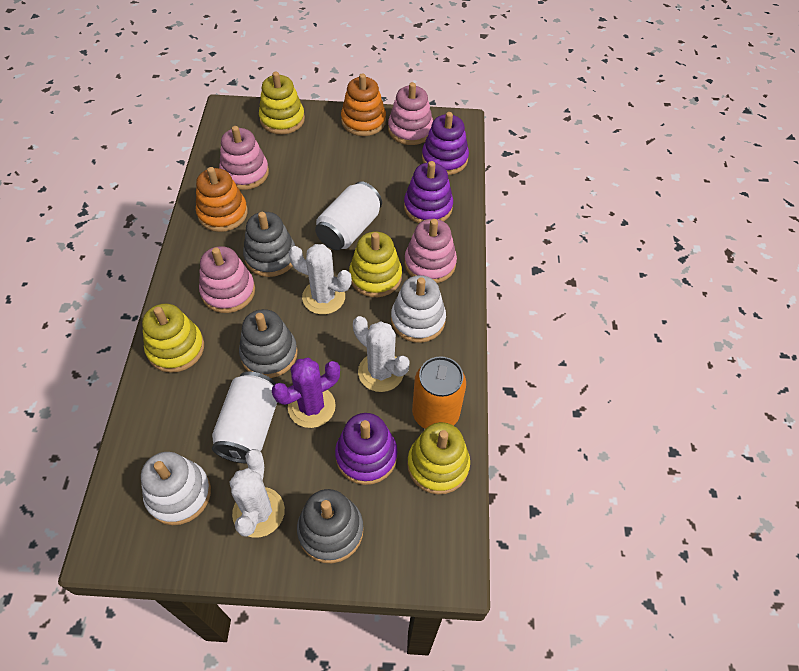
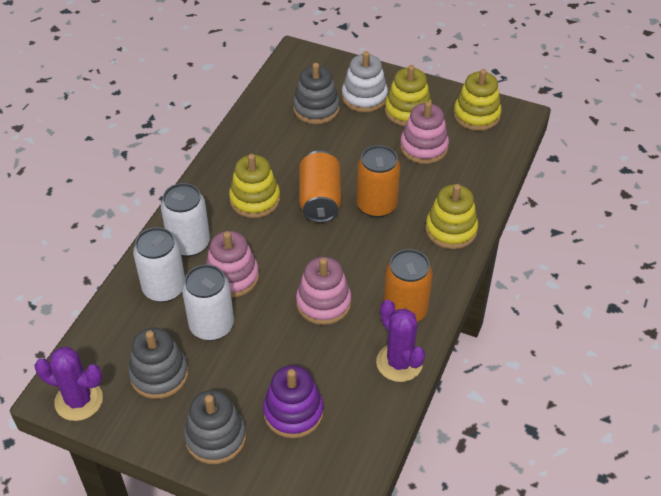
orange can: 1 -> 3
orange stacking toy: 2 -> 0
pink stacking toy: 4 -> 3
purple cactus: 1 -> 2
purple stacking toy: 3 -> 1
white cactus: 3 -> 0
white can: 2 -> 3
white stacking toy: 2 -> 1

